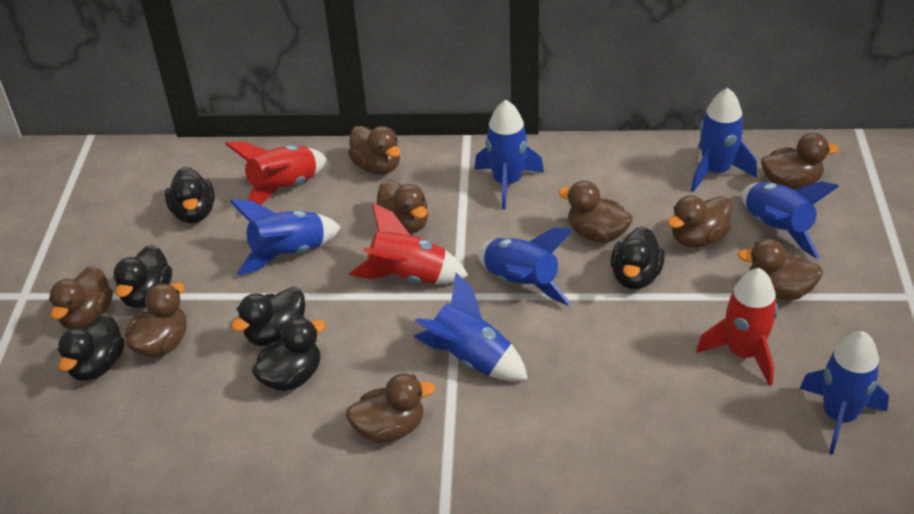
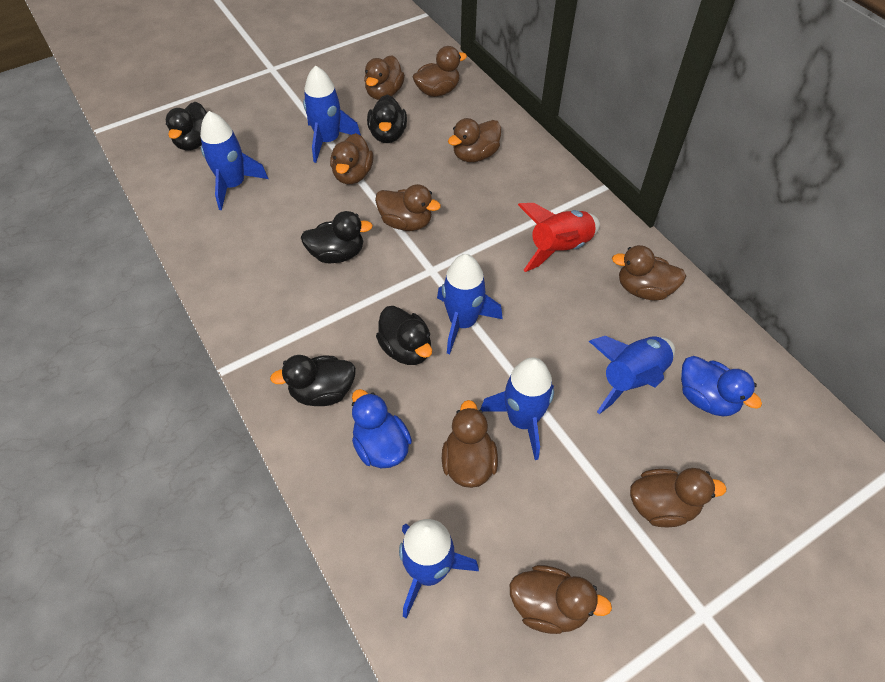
black duck: 6 -> 5
blue duck: 0 -> 2
blue rocket: 7 -> 6
red rocket: 3 -> 1

